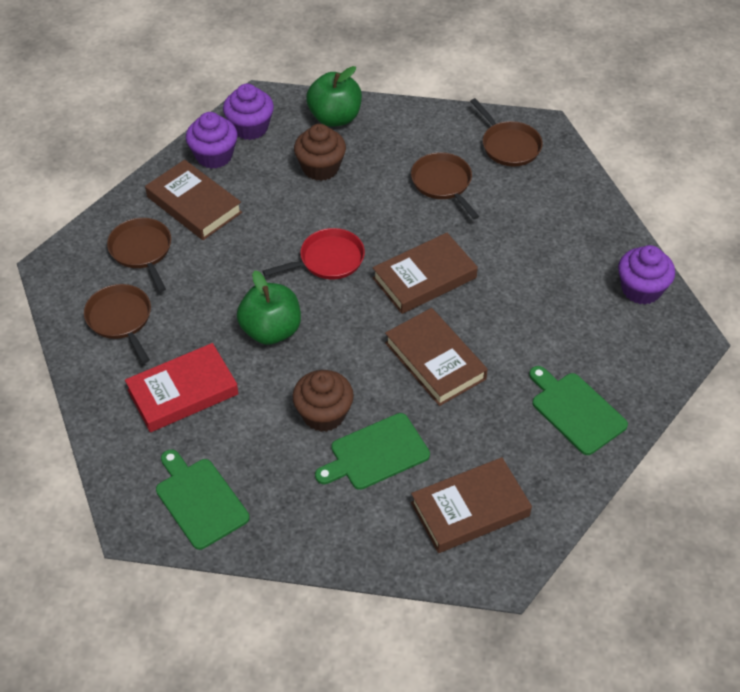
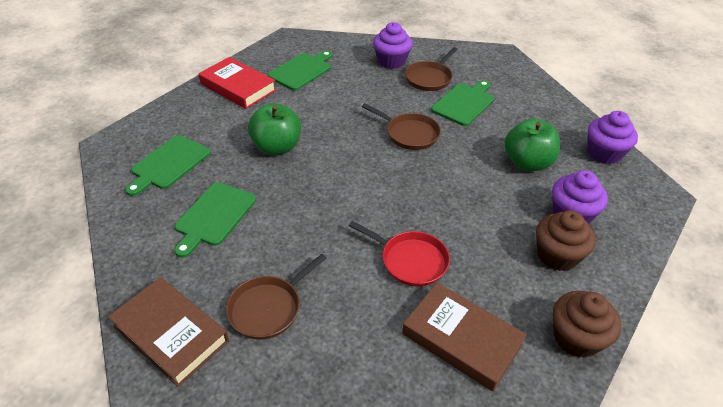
brown book: 4 -> 2
brown pan: 4 -> 3
green cutting board: 3 -> 4

